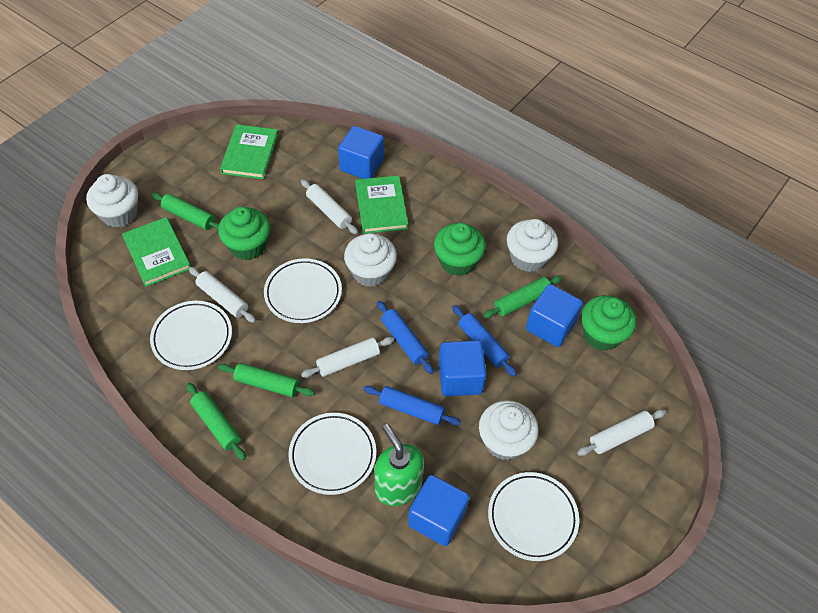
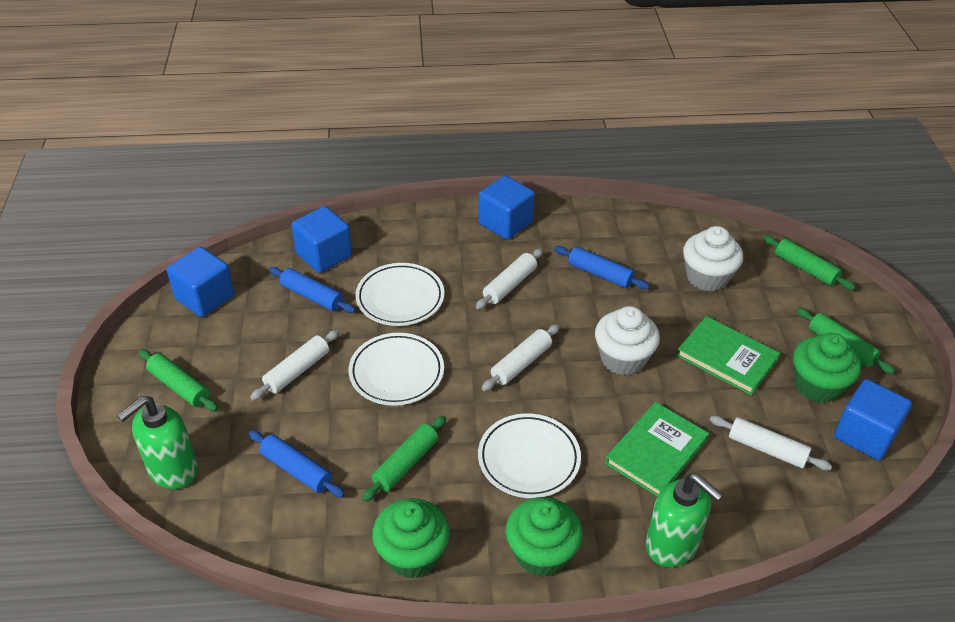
green book: 3 -> 2
green soap dispenser: 1 -> 2
white cupcake: 4 -> 2
white plate: 4 -> 3

